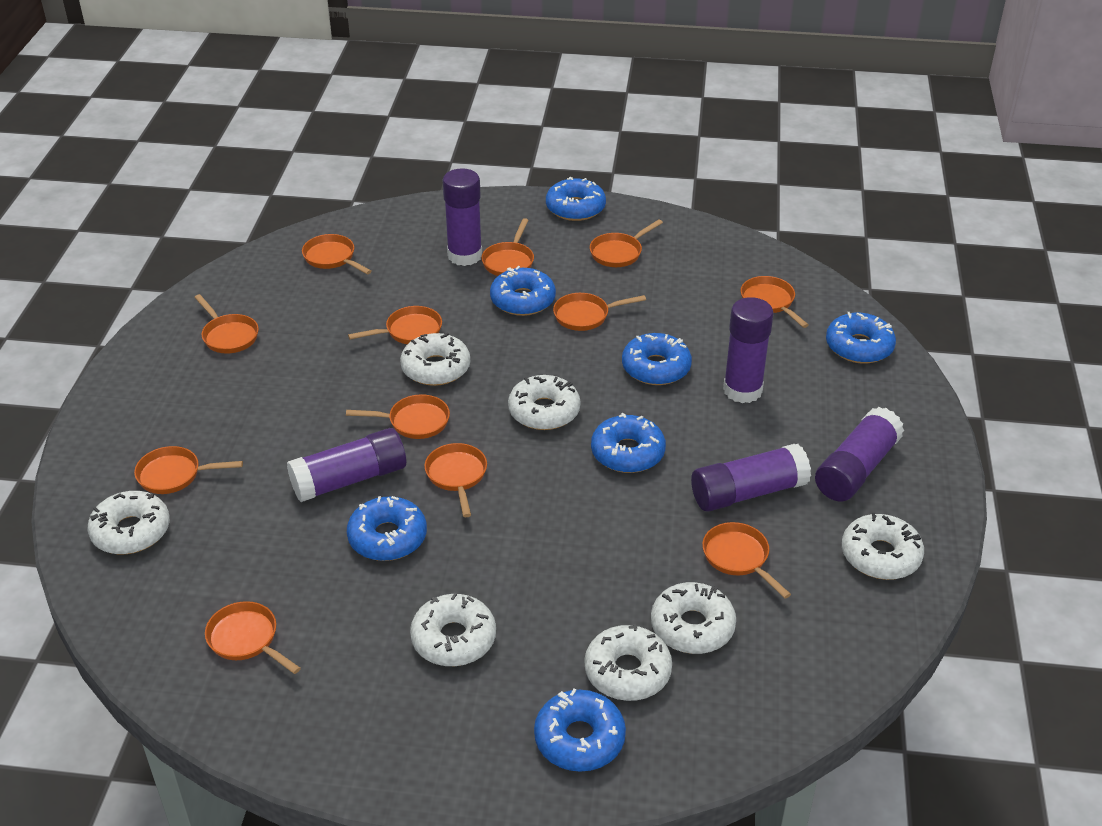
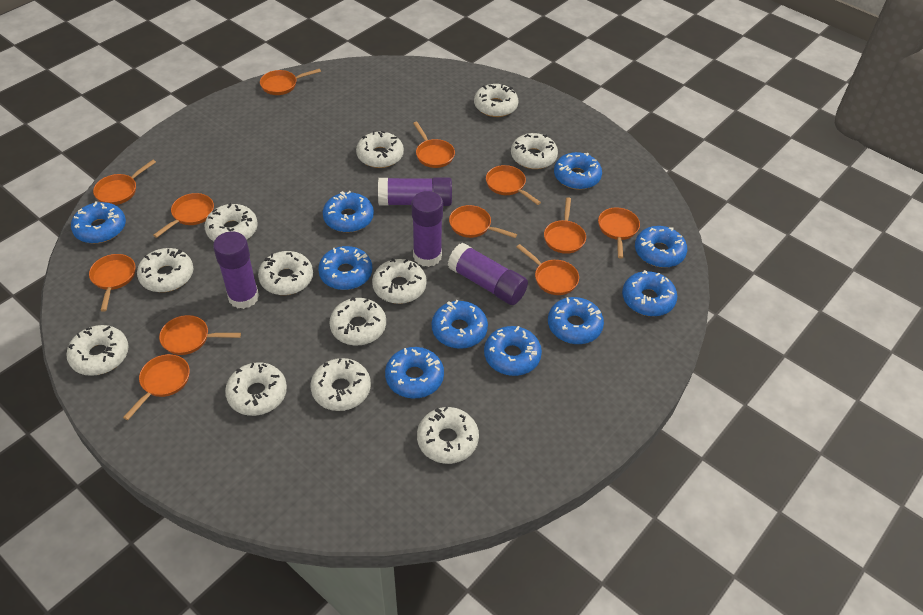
blue donut: 7 -> 10
purple glue stick: 5 -> 4
white donut: 7 -> 12

